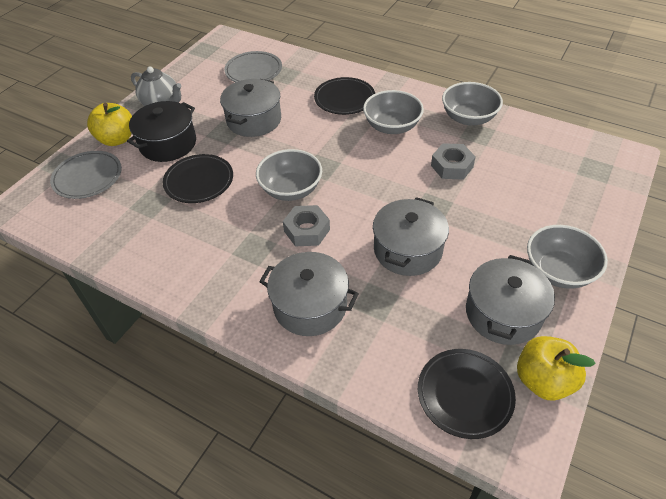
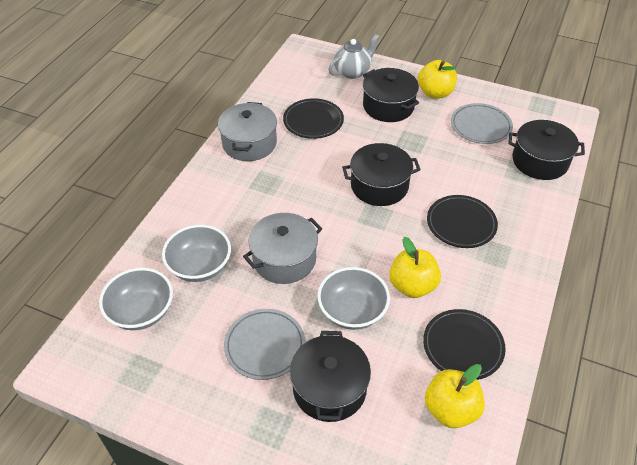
black pot: 1 -> 4
grey bowl: 4 -> 3
grey nut: 2 -> 0
grey pot: 4 -> 2
yellow apple: 2 -> 3

